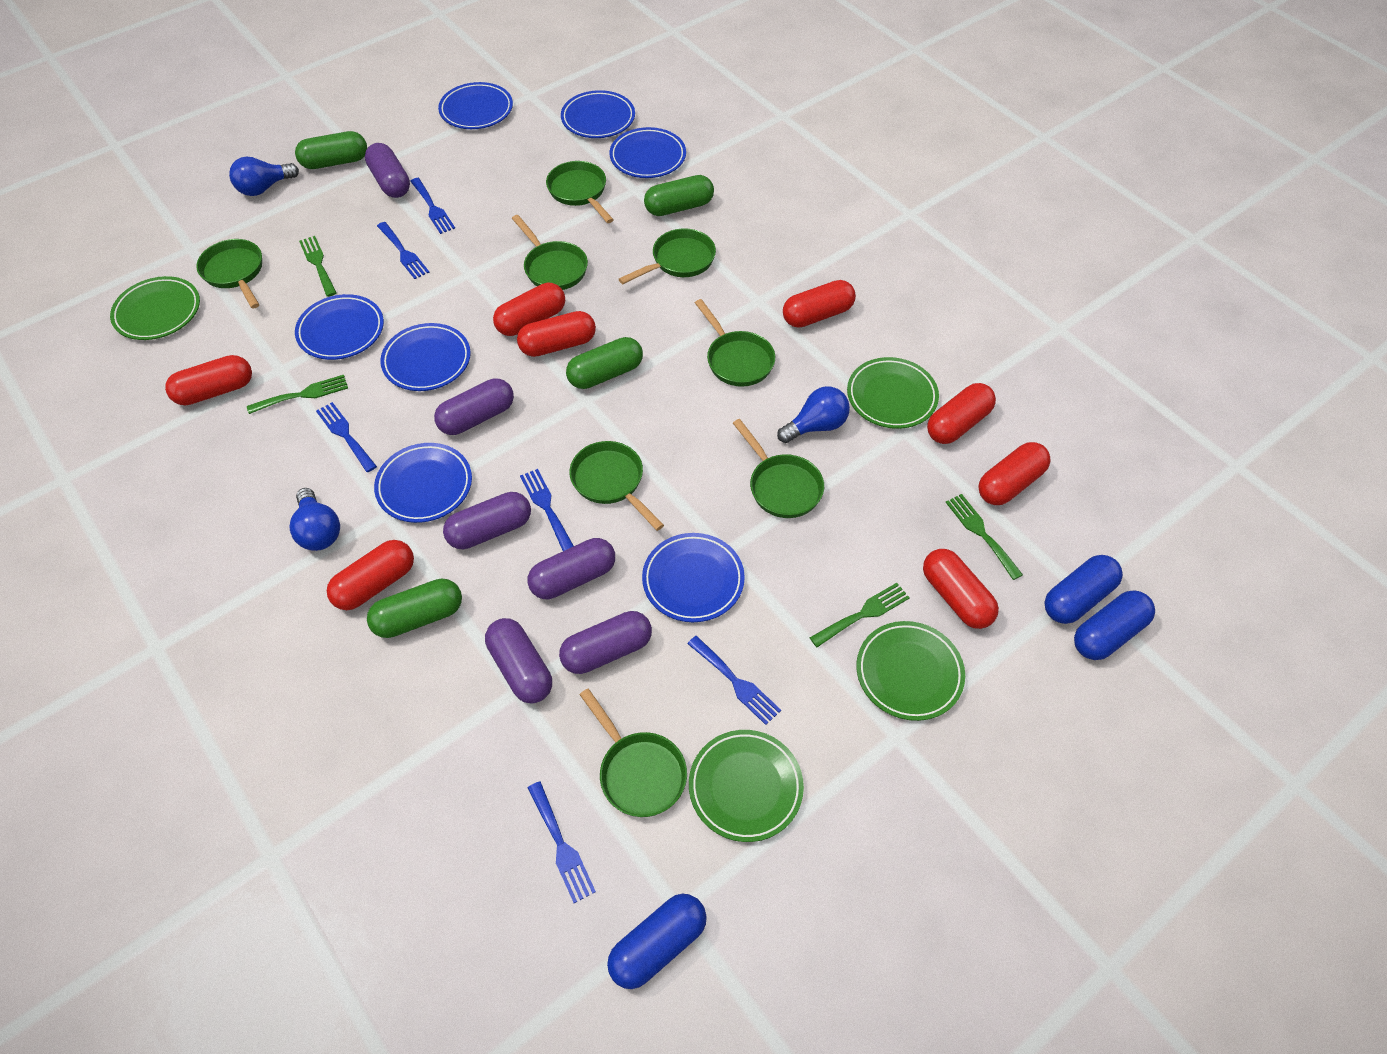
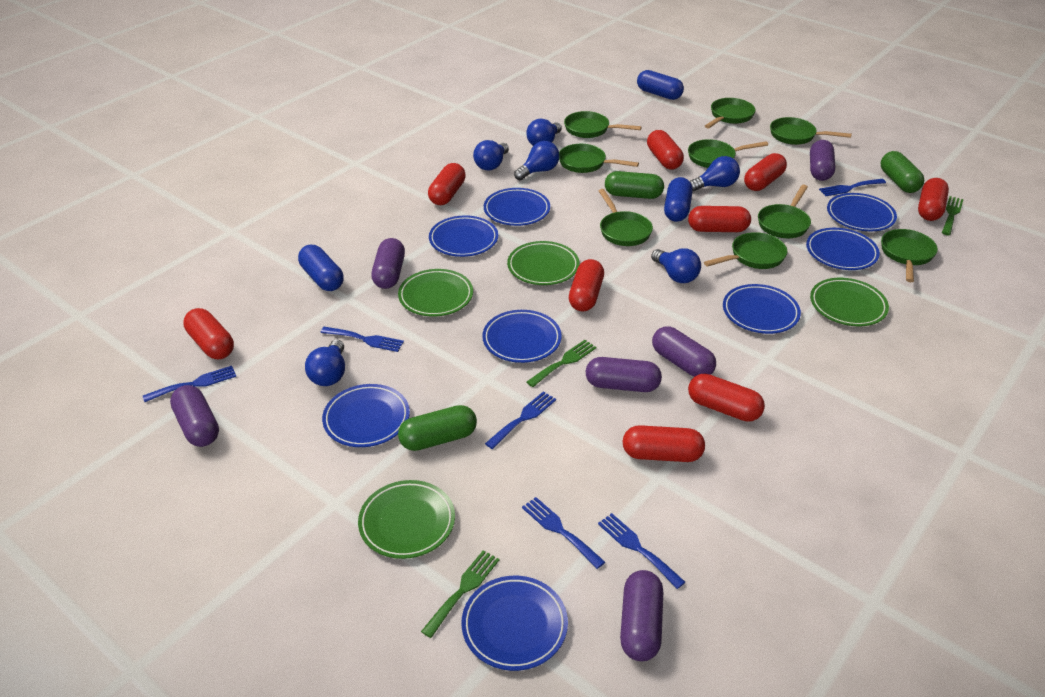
blue light bulb: 3 -> 6
blue plate: 7 -> 8
green capsule: 4 -> 3
green fork: 4 -> 3
green pan: 8 -> 9
red capsule: 8 -> 9

